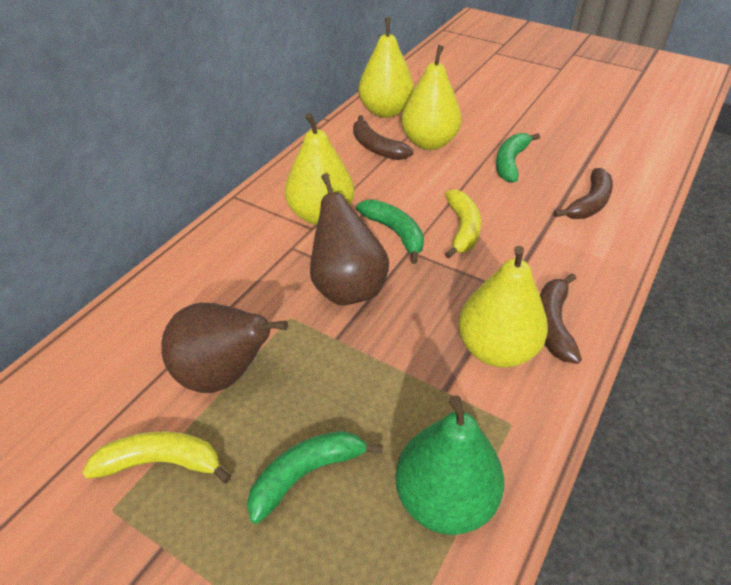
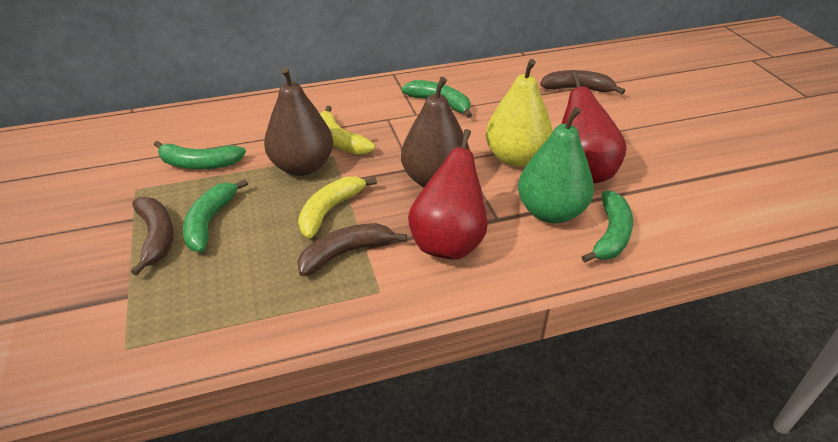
green banana: 3 -> 4
red pear: 0 -> 2
yellow pear: 4 -> 1

